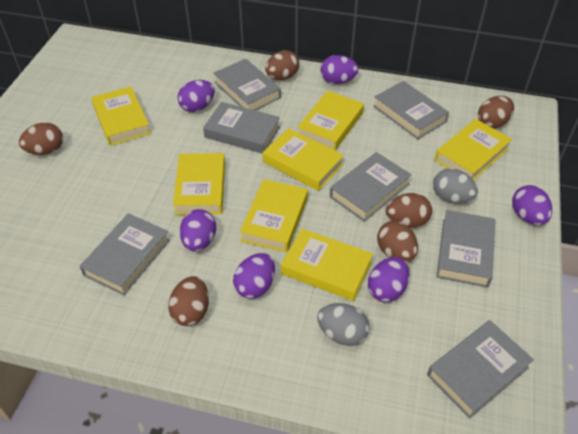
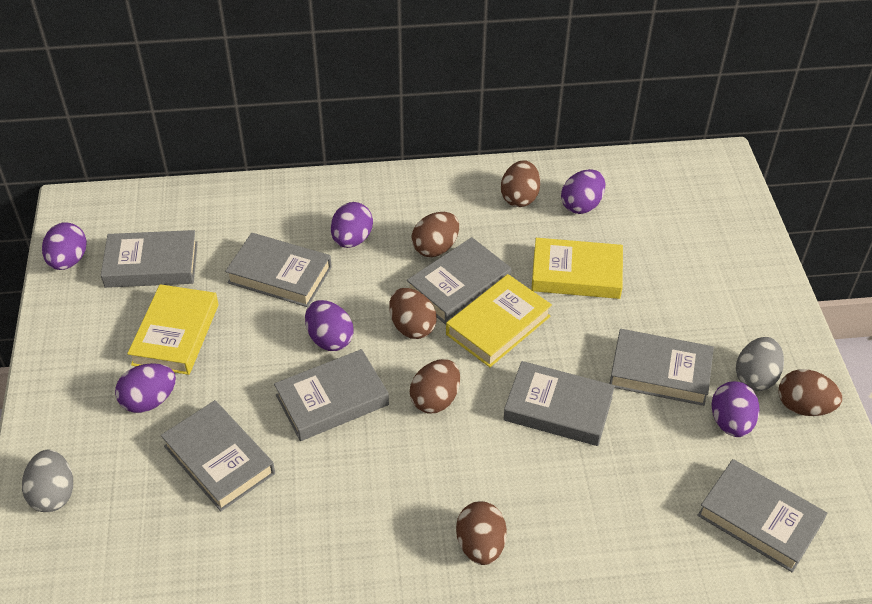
grey book: 7 -> 8
yellow book: 7 -> 3

